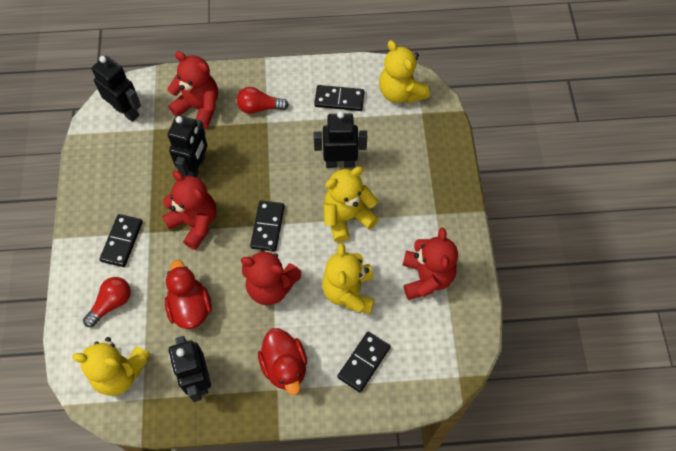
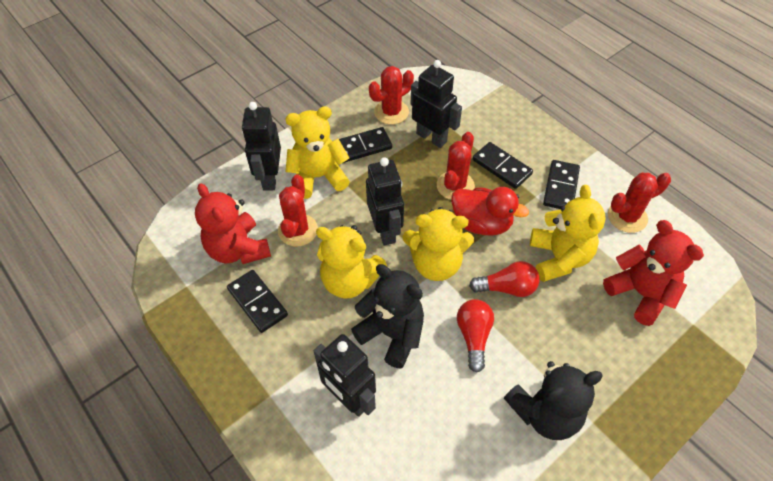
black teddy bear: 0 -> 2
red cactus: 0 -> 4
red duck: 2 -> 1
red teddy bear: 4 -> 2

